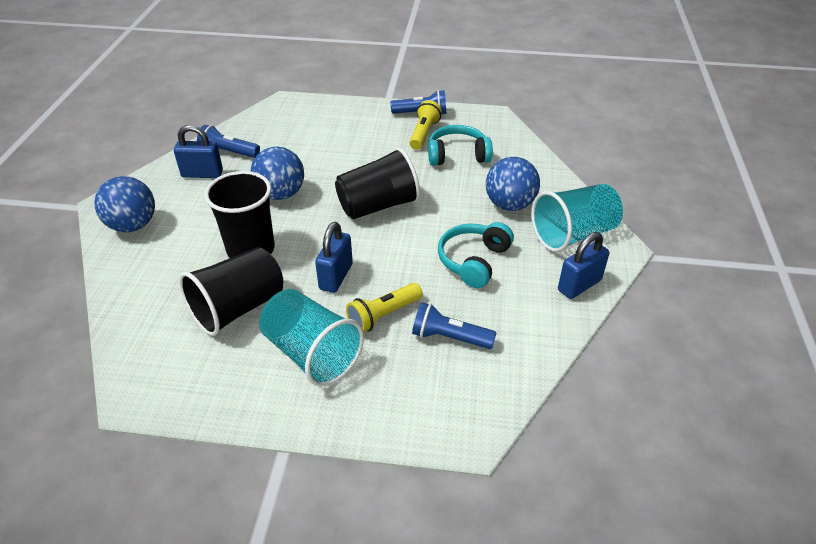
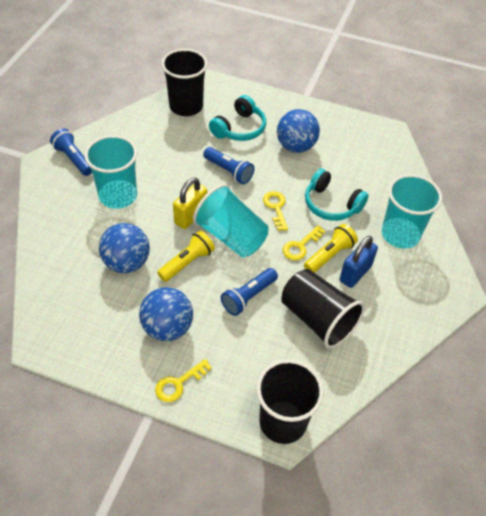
blue padlock: 3 -> 1
turquoise cup: 2 -> 3
yellow key: 0 -> 3
yellow padlock: 0 -> 1

